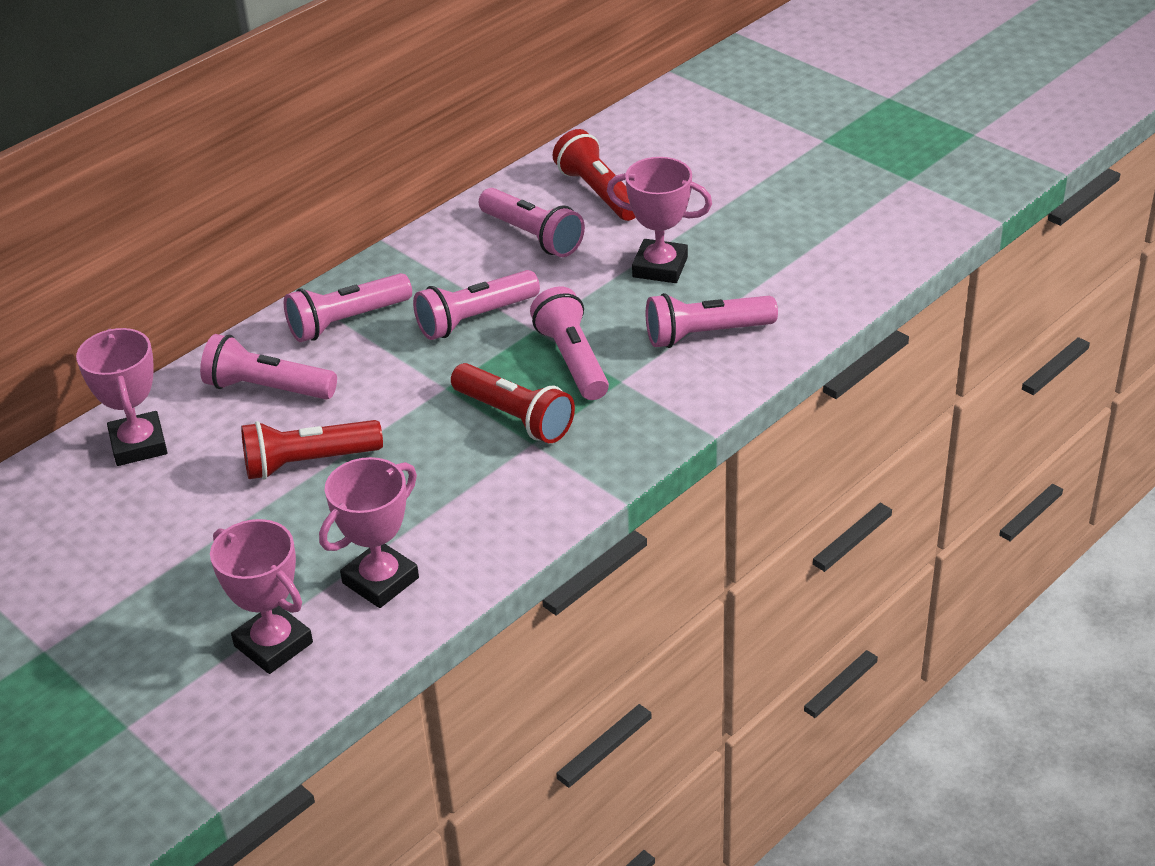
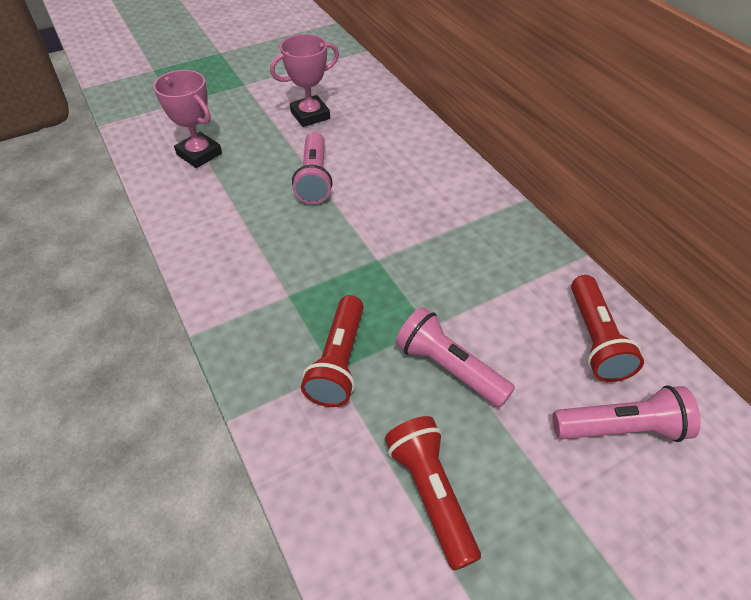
pink flashlight: 6 -> 3
pink trophy: 4 -> 2

